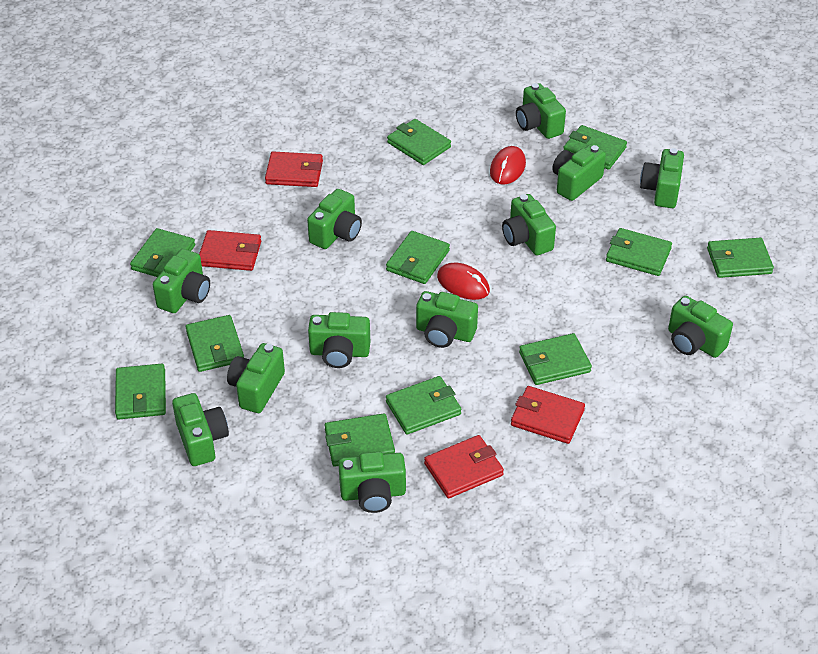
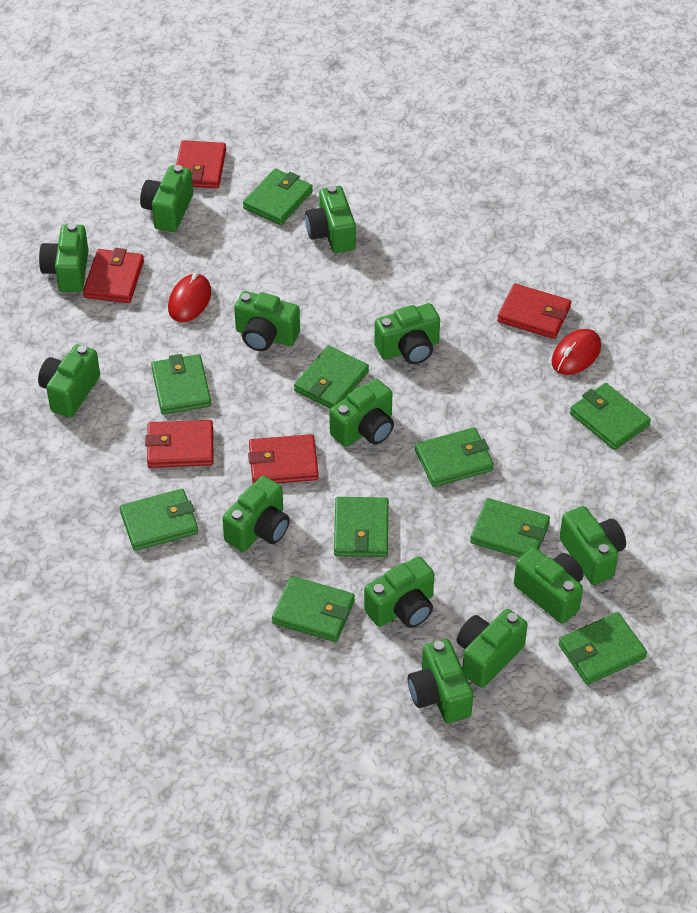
green camera: 12 -> 13
green wallet: 11 -> 10
red wallet: 4 -> 5

